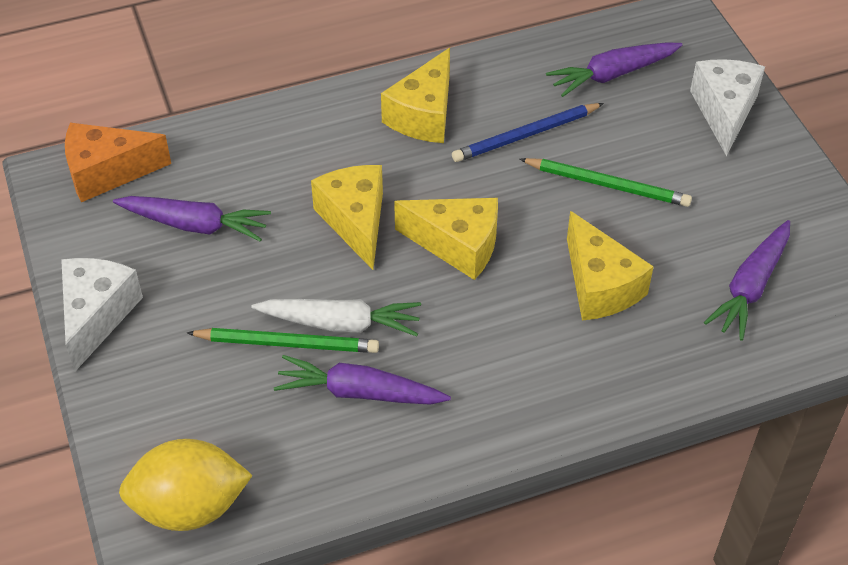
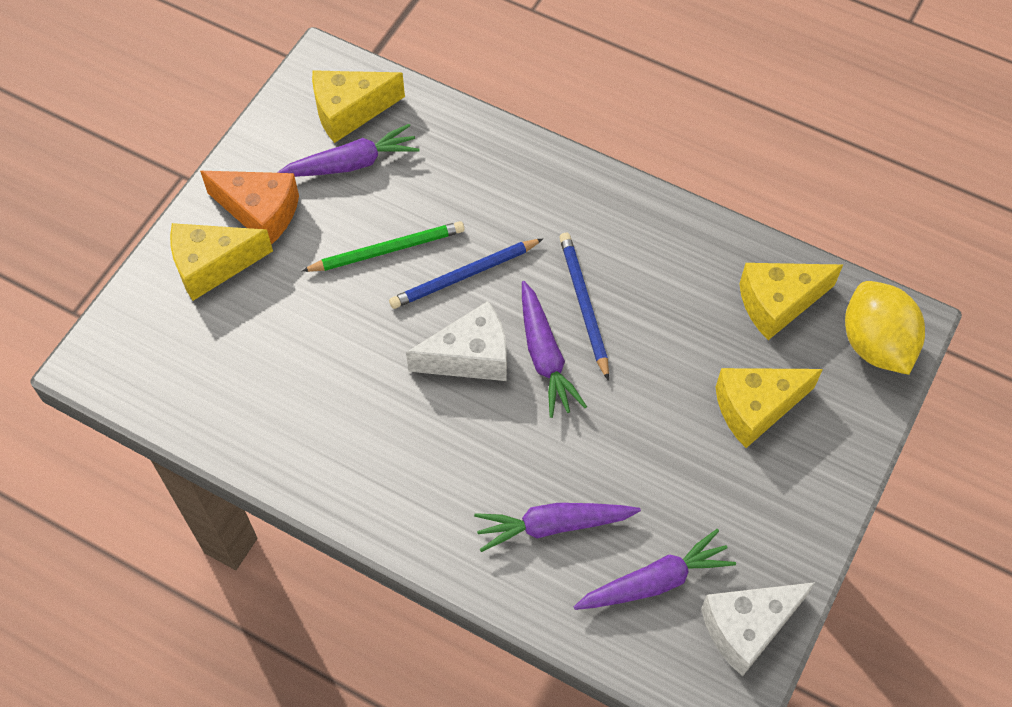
blue pencil: 1 -> 2
green pencil: 2 -> 1
white carrot: 1 -> 0

